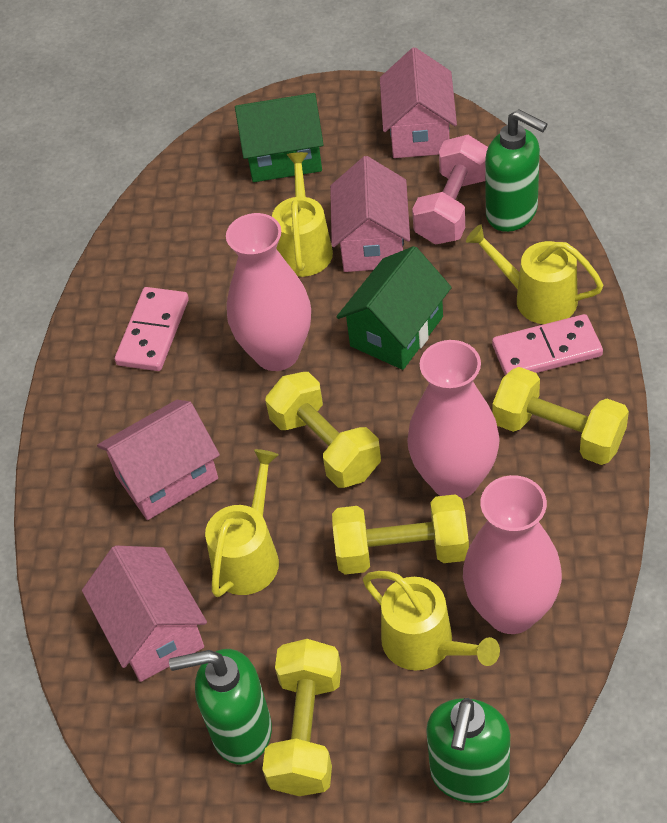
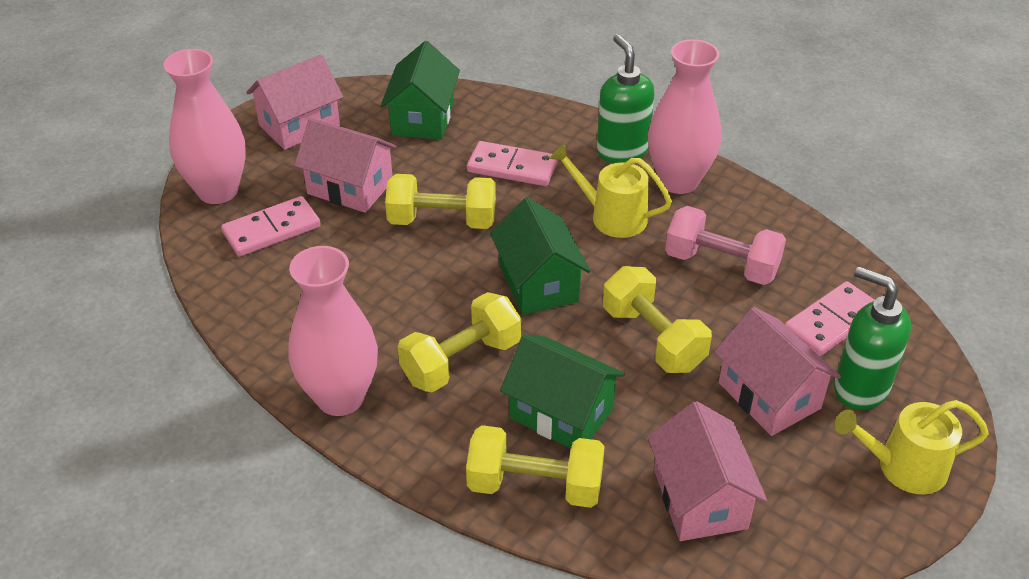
green house: 2 -> 3
green soap dispenser: 3 -> 2
pink domino: 2 -> 3
yellow watering can: 4 -> 2

